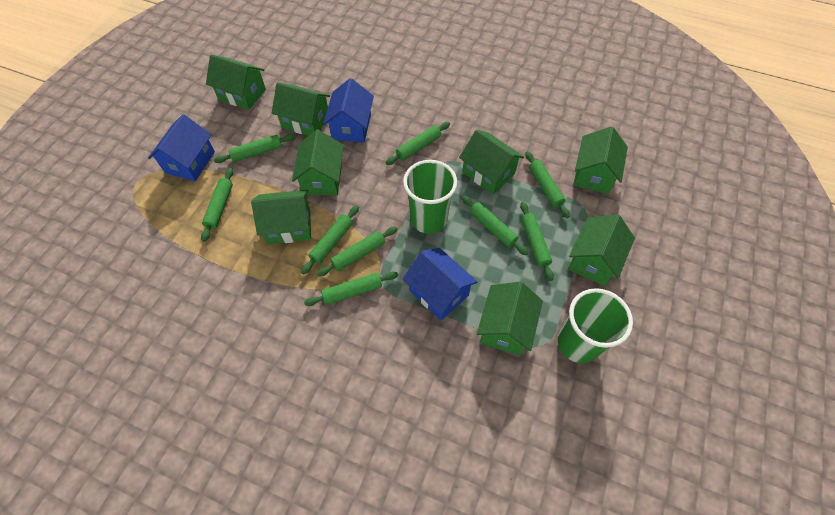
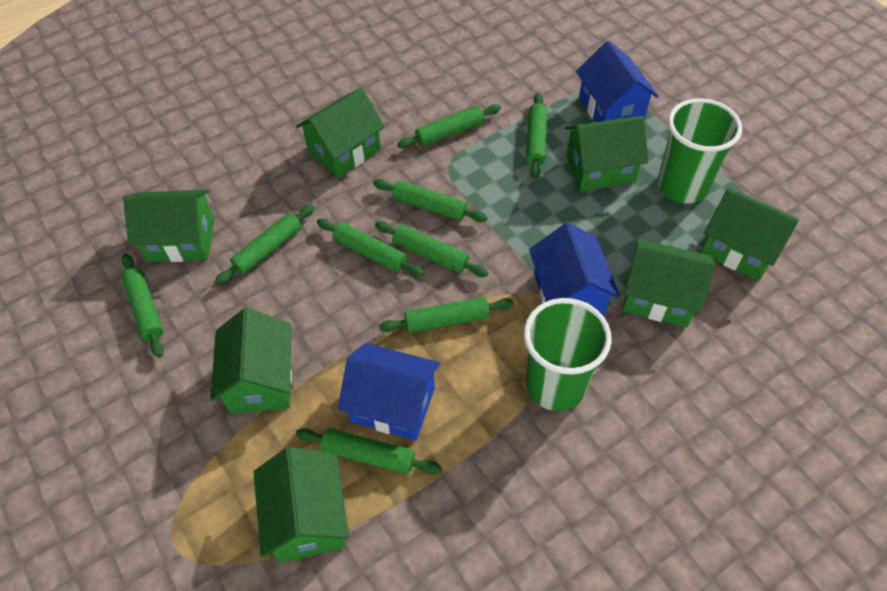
green house: 8 -> 7

